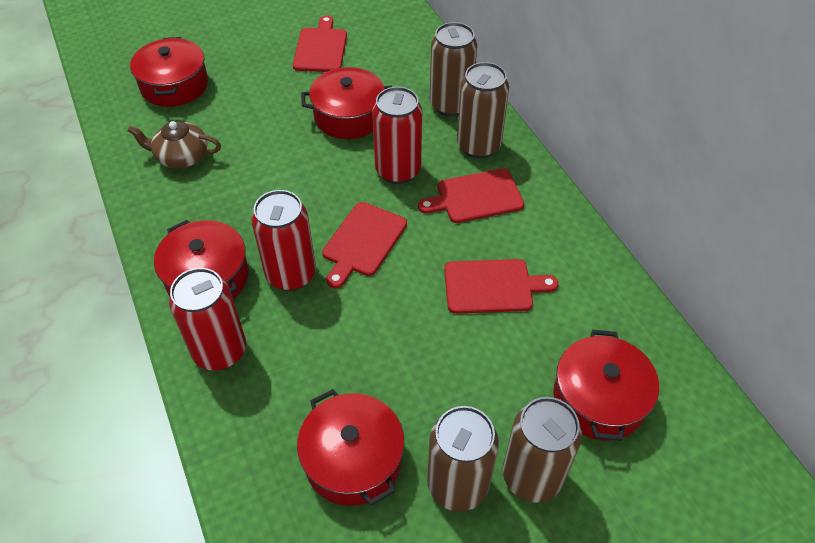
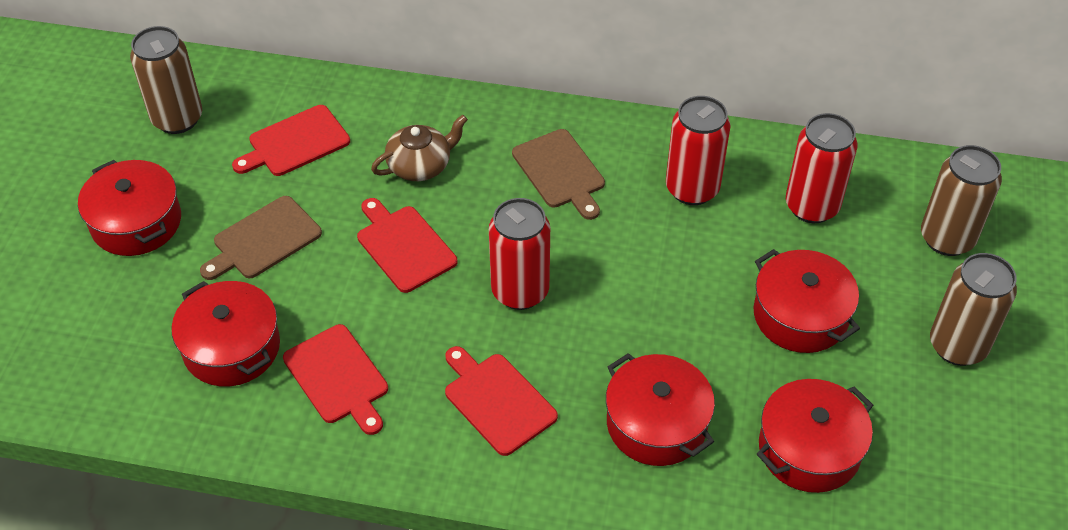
brown can: 4 -> 3
brown cutting board: 0 -> 2

